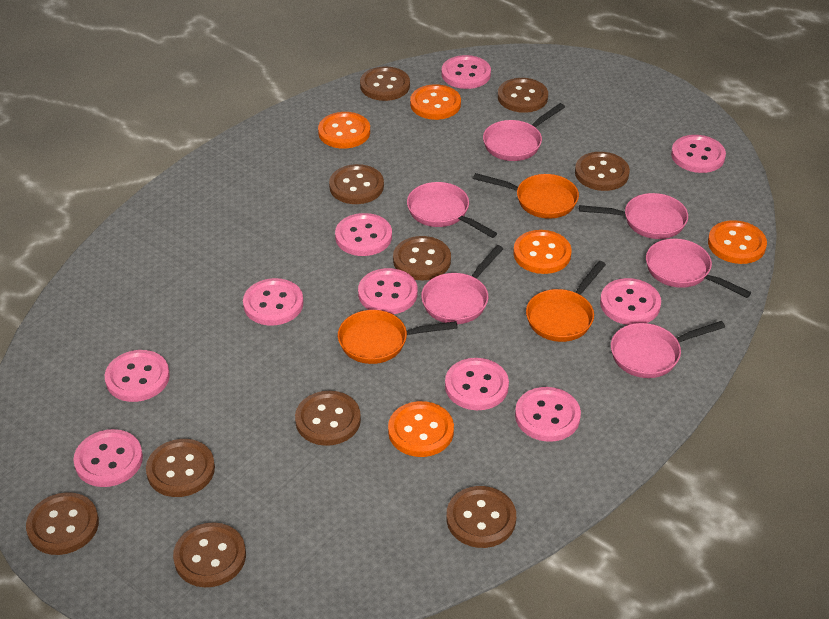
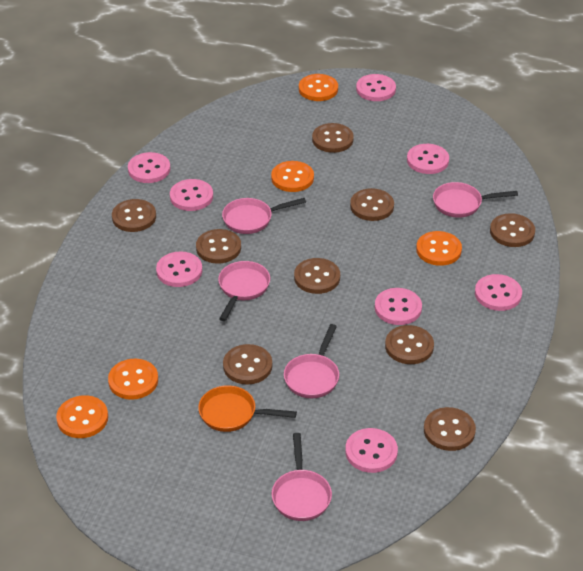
brown button: 10 -> 9
orange pan: 3 -> 1
pink button: 10 -> 8
pink pan: 6 -> 5

